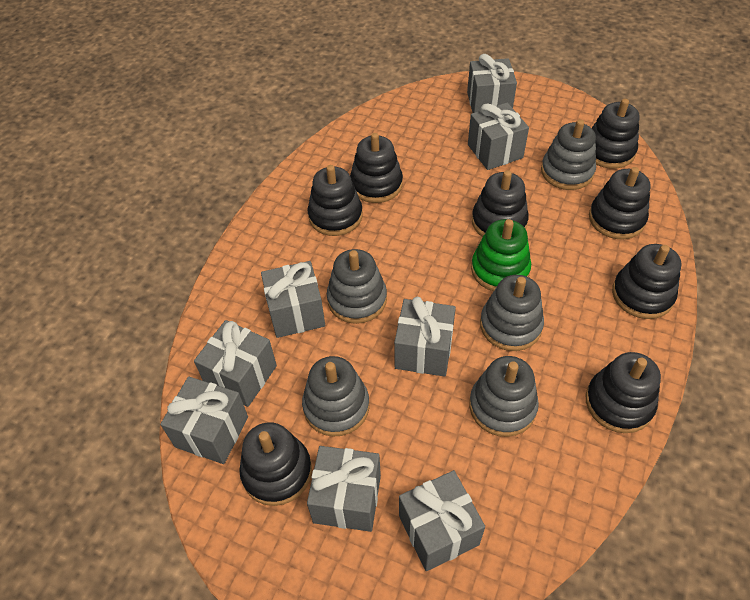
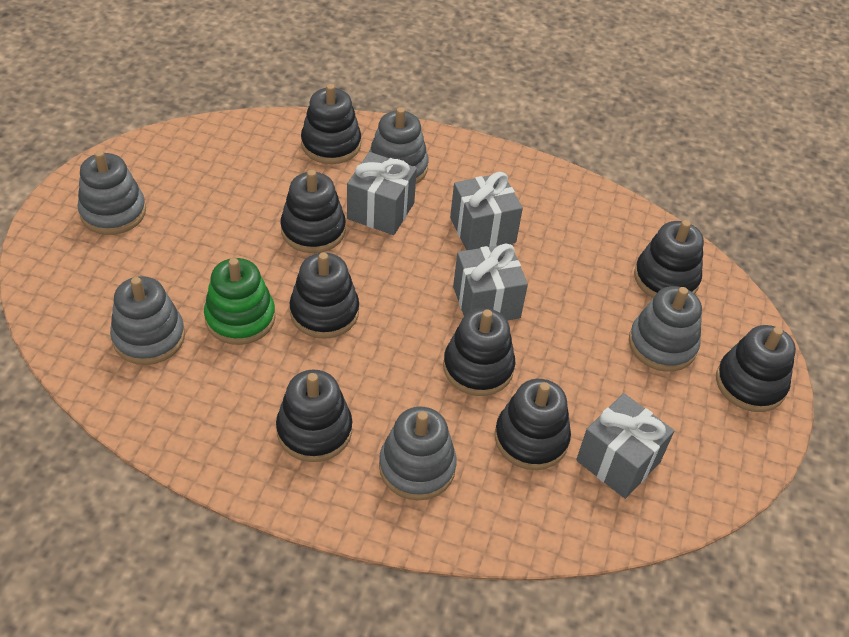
grey gift: 8 -> 4

